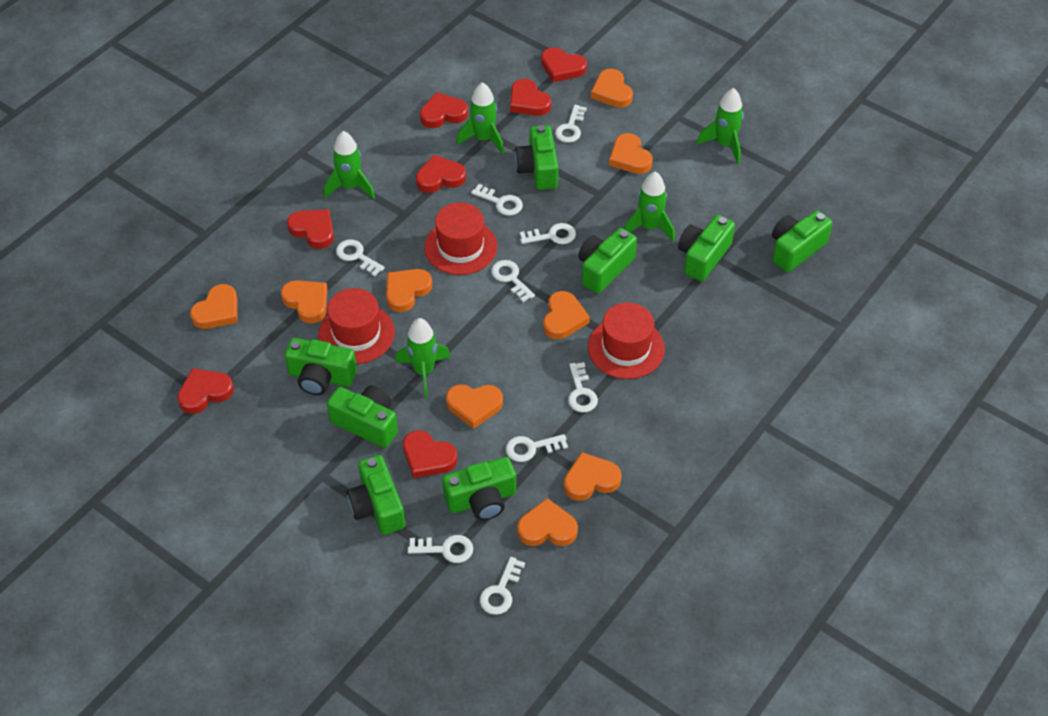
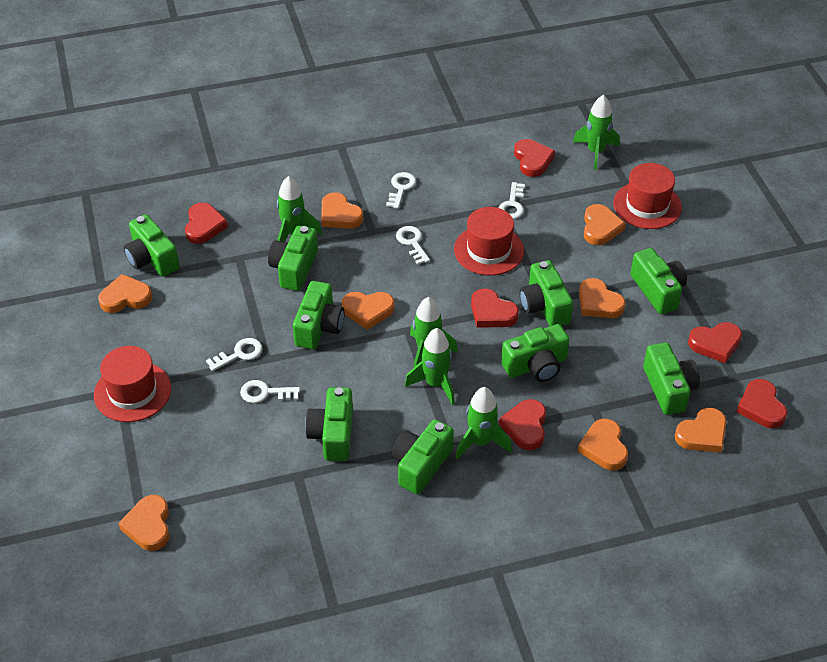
green camera: 8 -> 9
orange heart: 9 -> 8
red heart: 7 -> 6
white key: 9 -> 5

